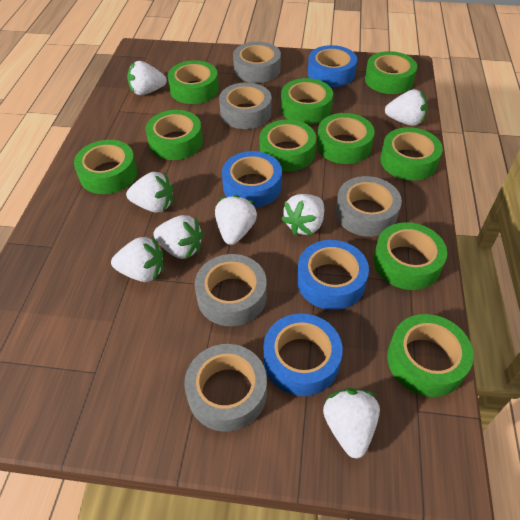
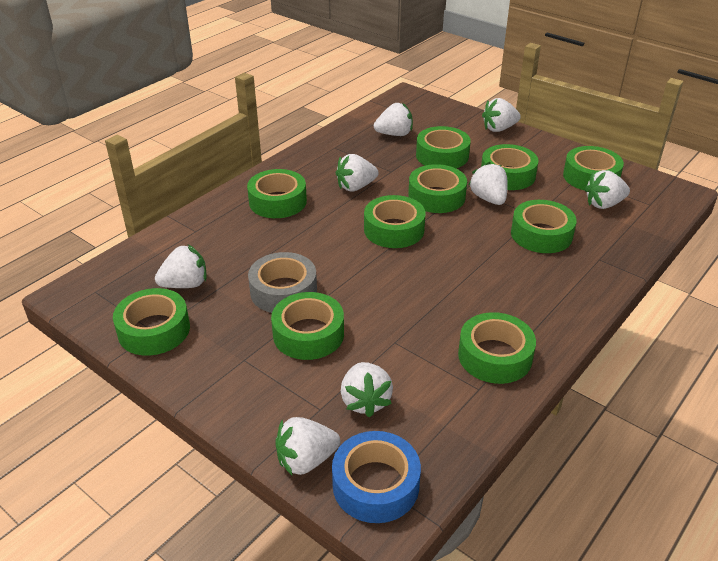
blue tape: 4 -> 1
grey tape: 5 -> 1

